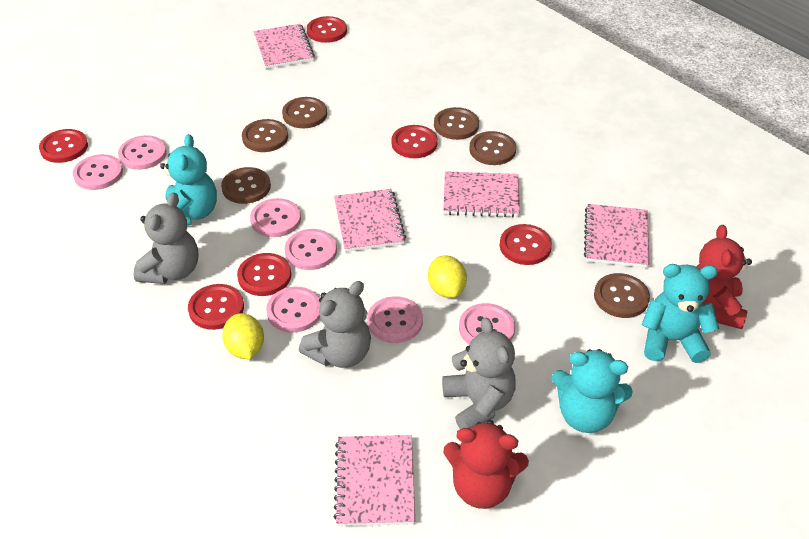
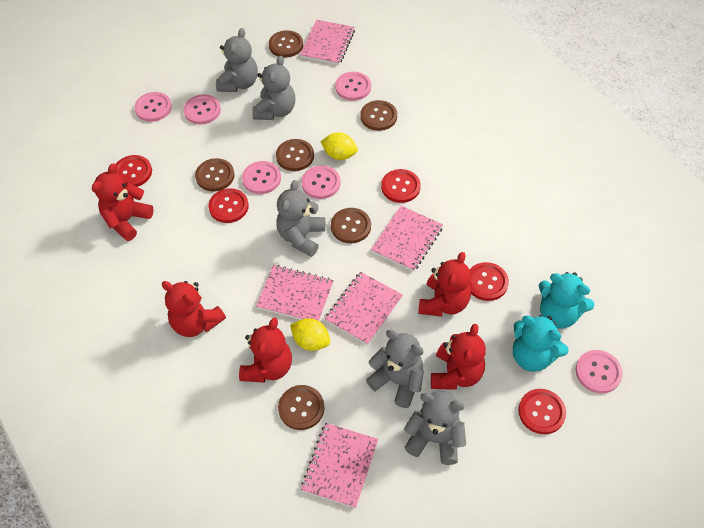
grey teddy bear: 3 -> 5
pink button: 7 -> 6
red button: 6 -> 5
red teddy bear: 2 -> 5
turquoise teddy bear: 3 -> 2

